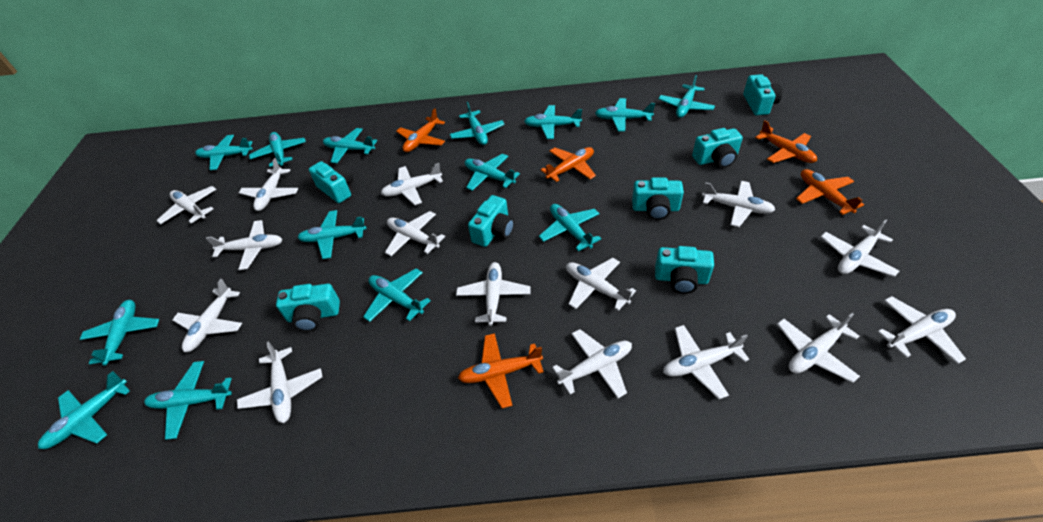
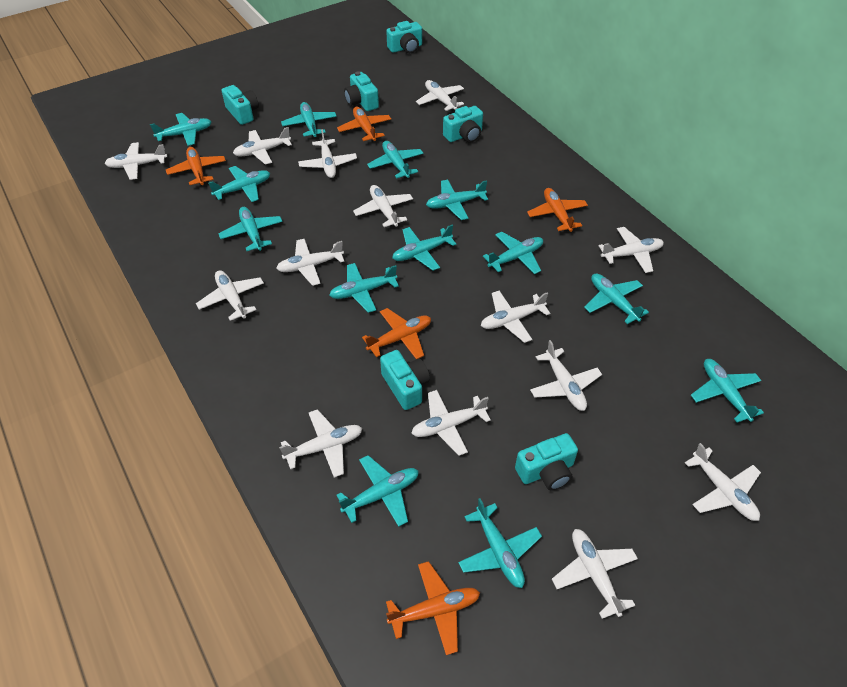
turquoise camera: 7 -> 6
turquoise plane: 14 -> 13
white plane: 15 -> 14

